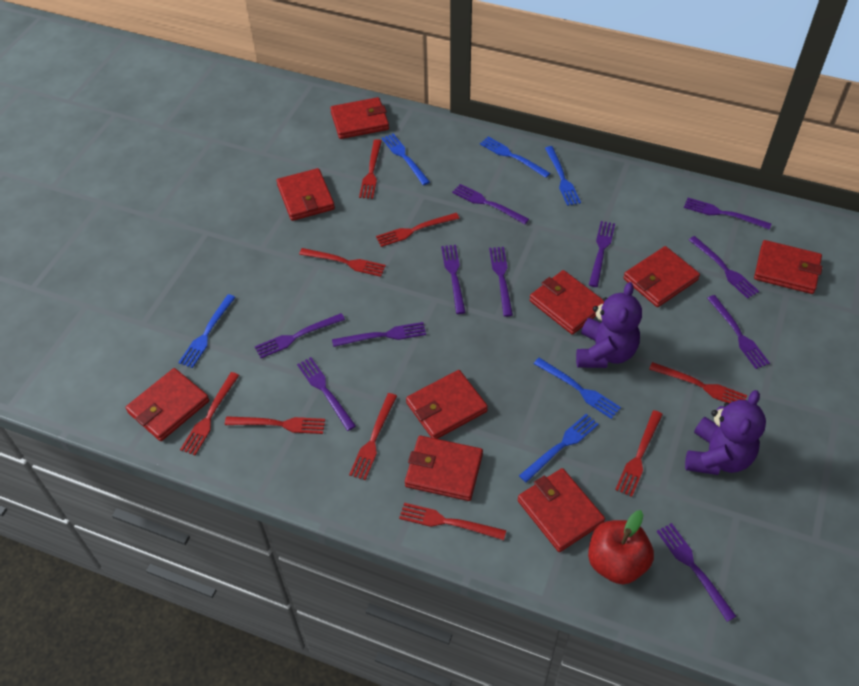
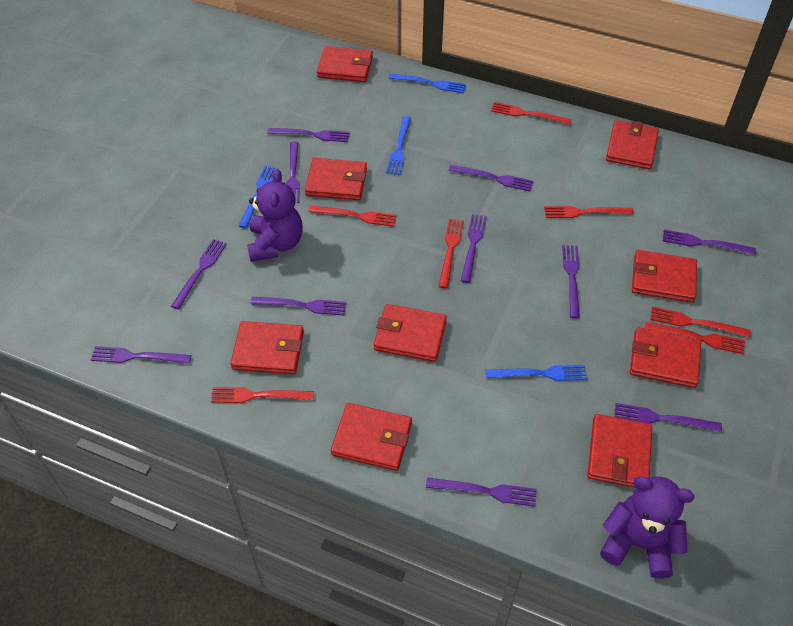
blue fork: 6 -> 4
red apple: 1 -> 0
red fork: 9 -> 7

